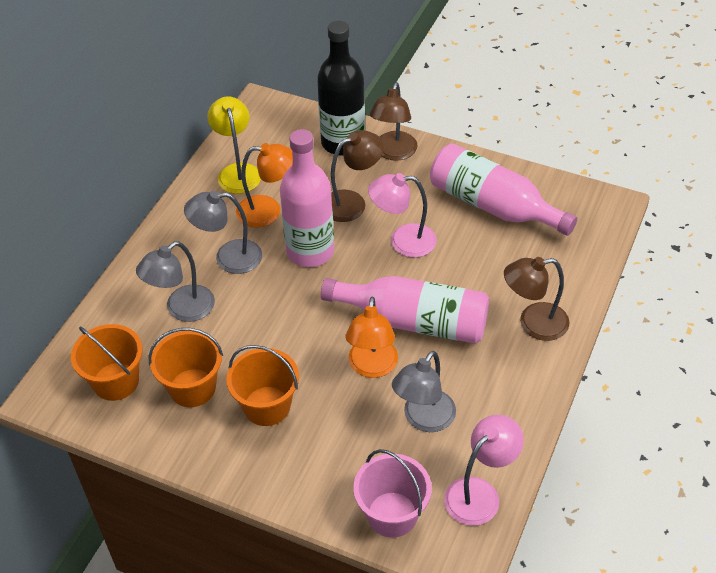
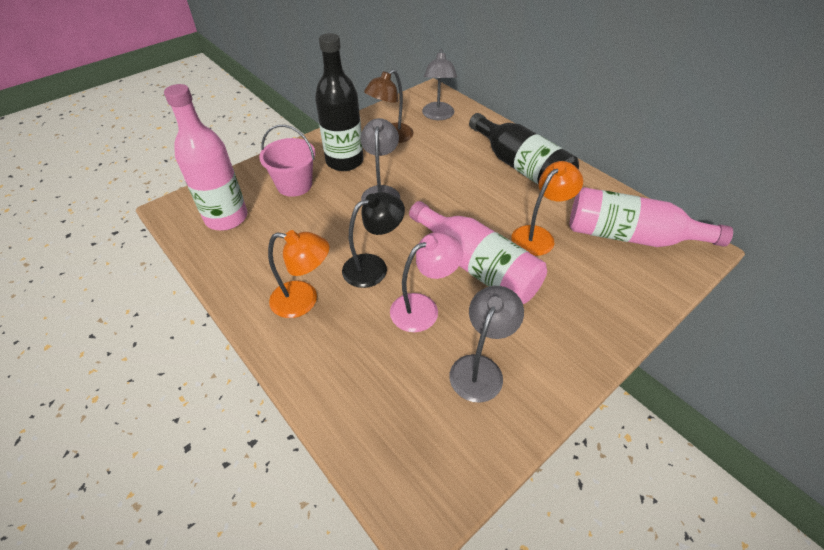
black bottle: 1 -> 2
black lamp: 0 -> 1
brown lamp: 3 -> 1
orange bucket: 3 -> 0
pink lamp: 2 -> 1
yellow lamp: 1 -> 0

